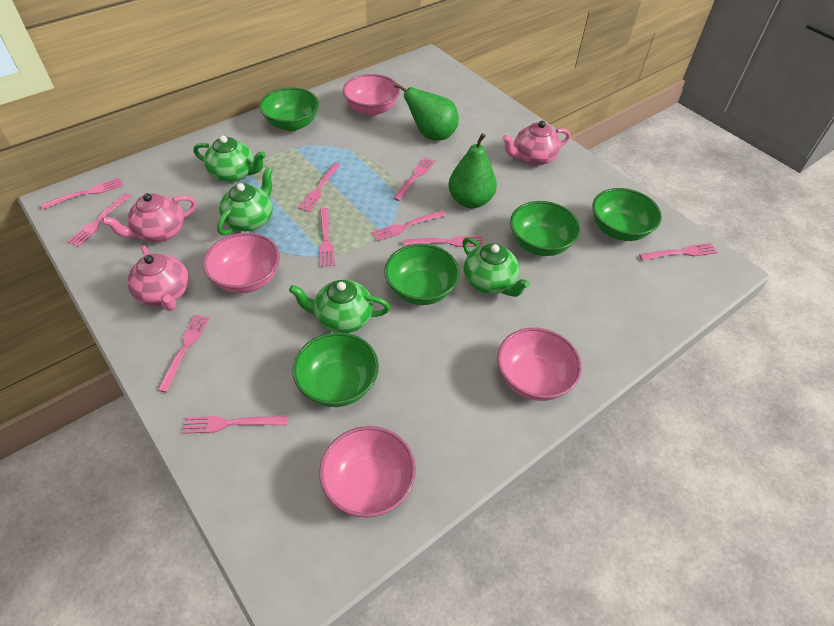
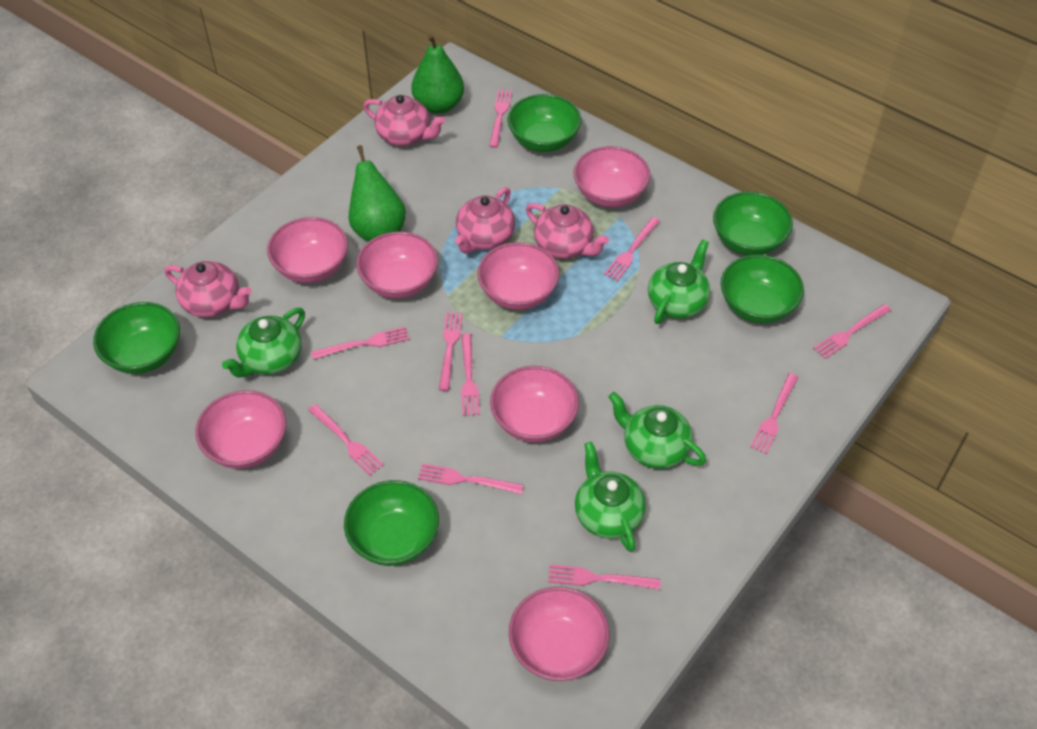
pink bowl: 4 -> 7
pink teapot: 3 -> 4

